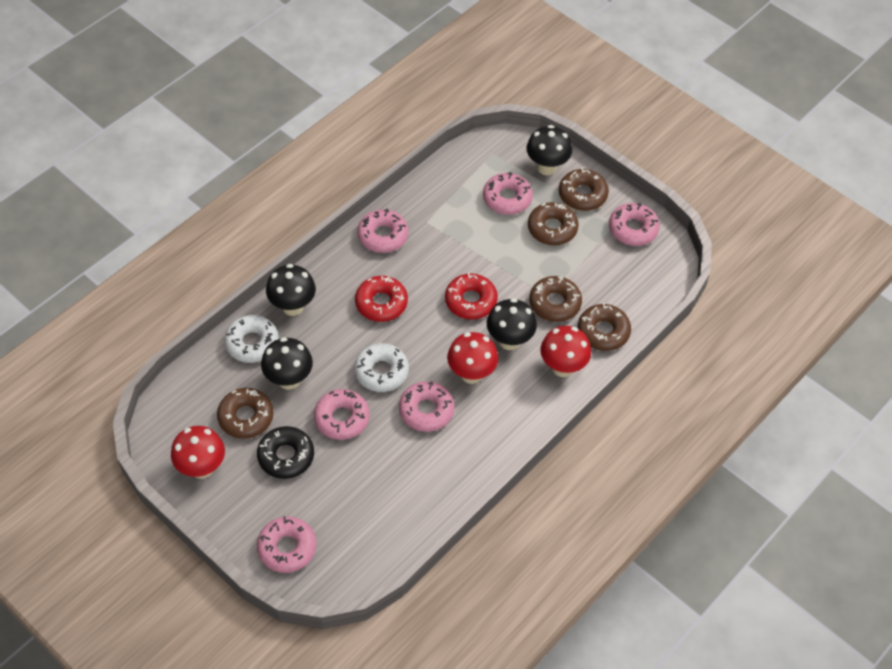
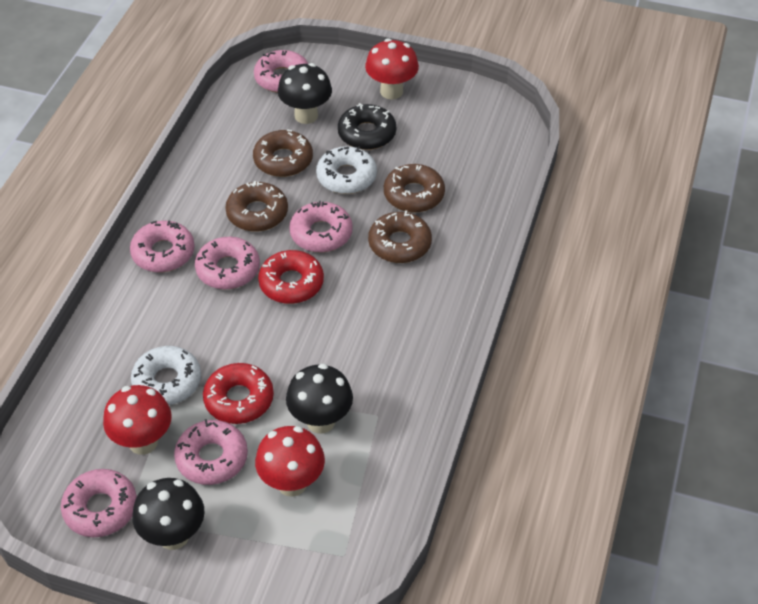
black mushroom: 4 -> 3
brown donut: 5 -> 4

